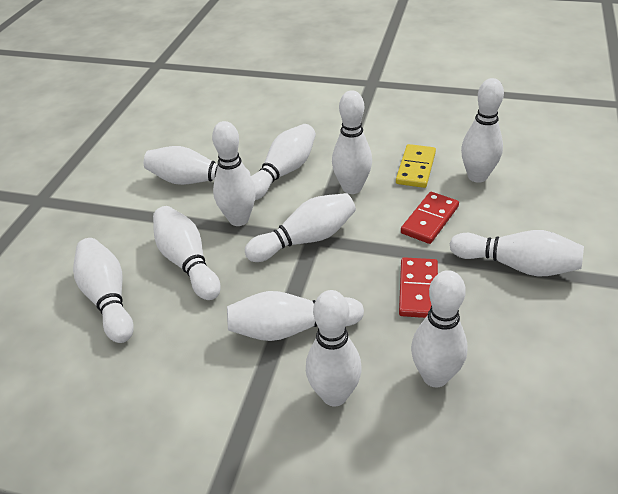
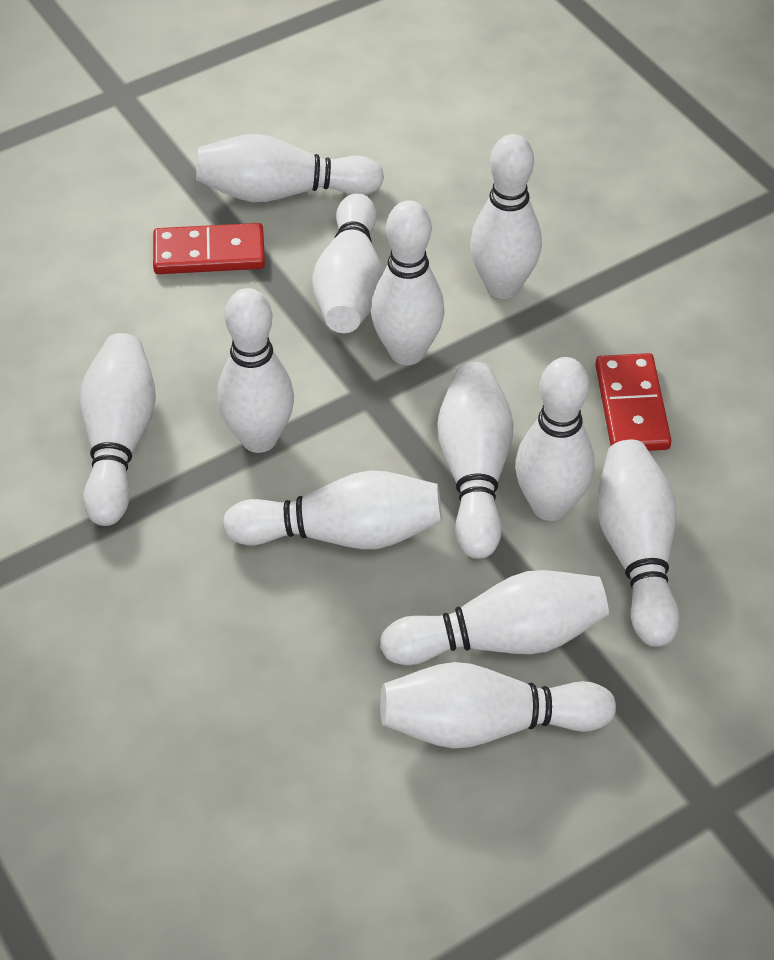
yellow domino: 1 -> 0

